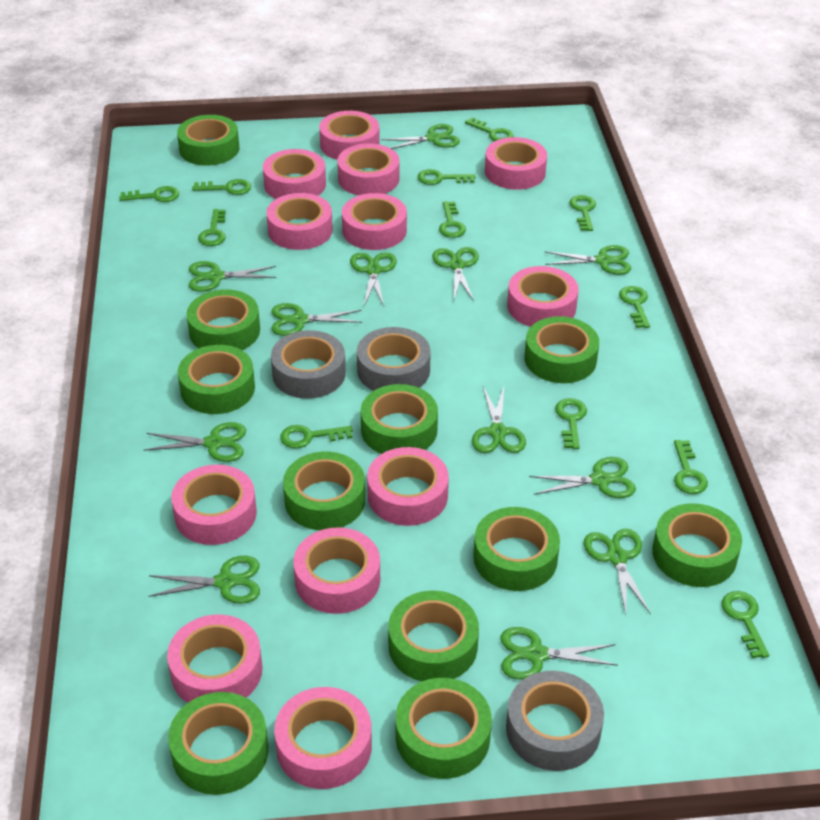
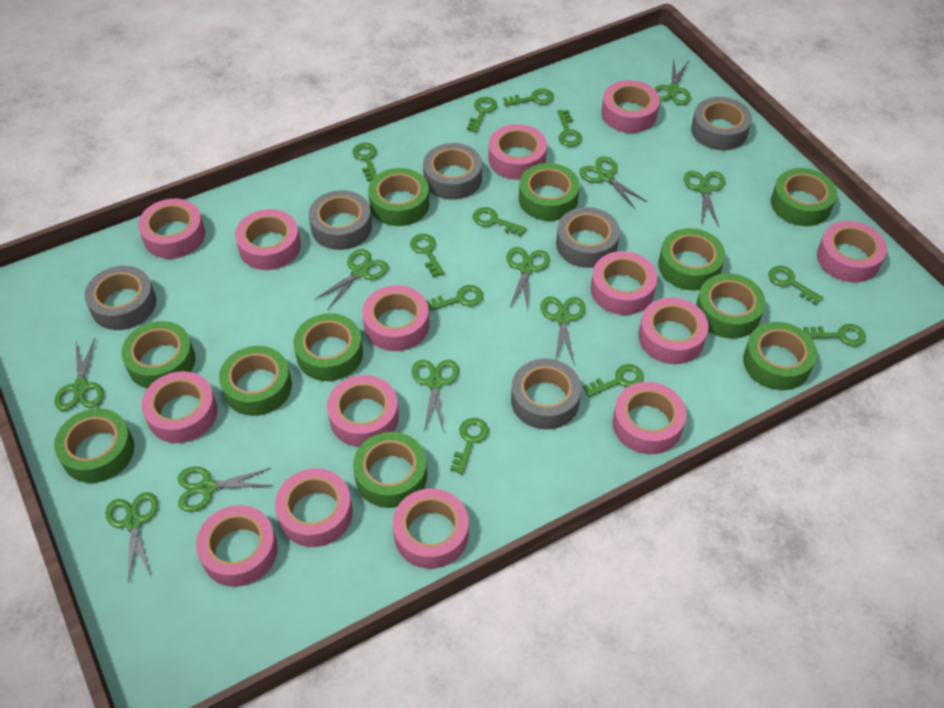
green key: 12 -> 11
green scissors: 12 -> 10
grey tape: 3 -> 6
pink tape: 12 -> 14

